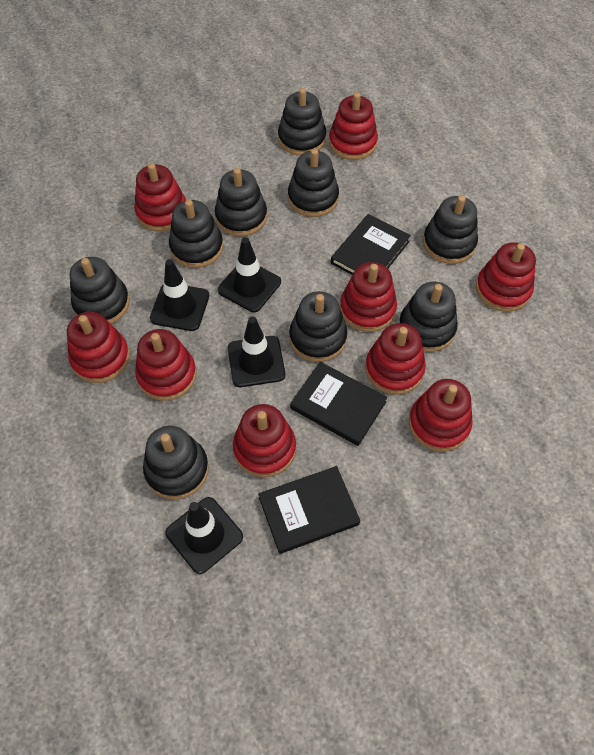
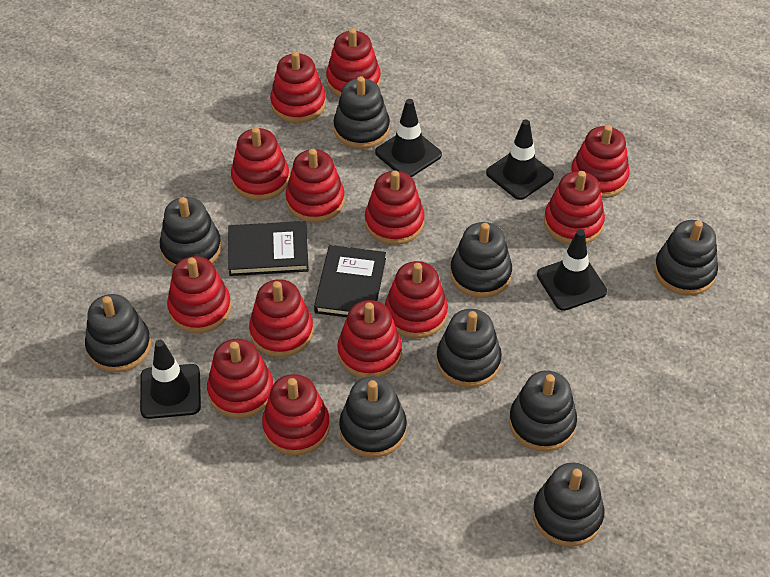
black book: 3 -> 2
red stacking toy: 9 -> 13

